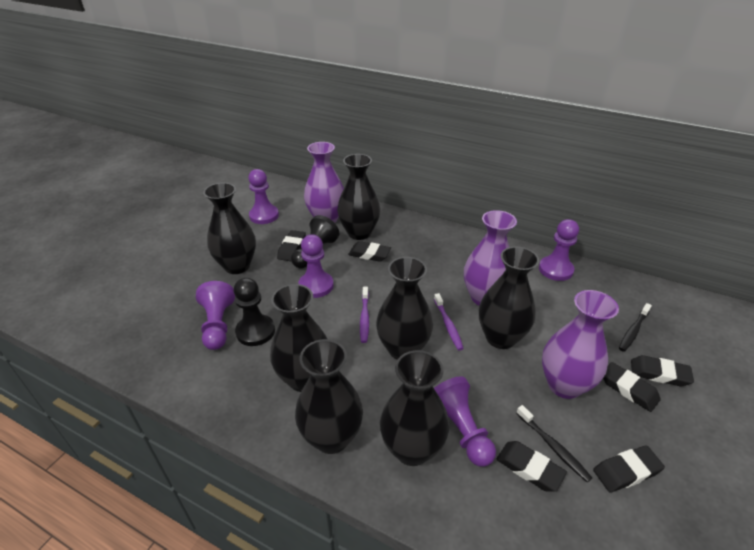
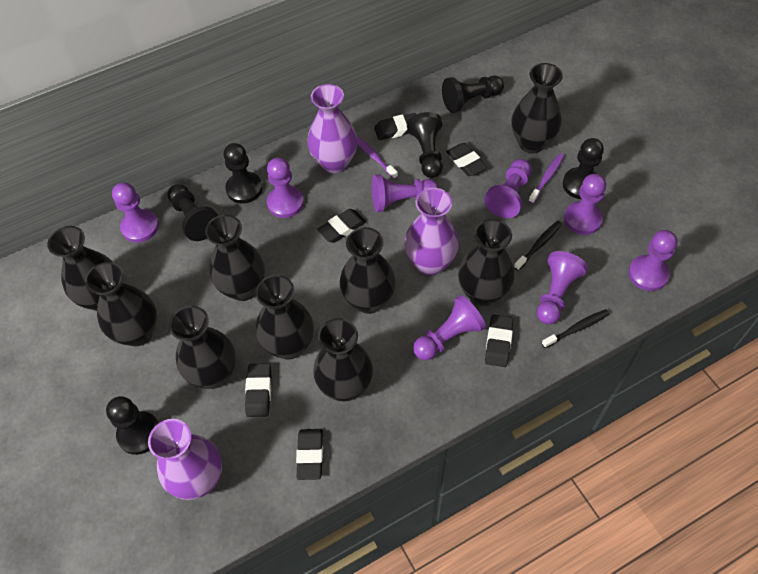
black pawn: 2 -> 6
black vase: 7 -> 9
purple pawn: 5 -> 8

